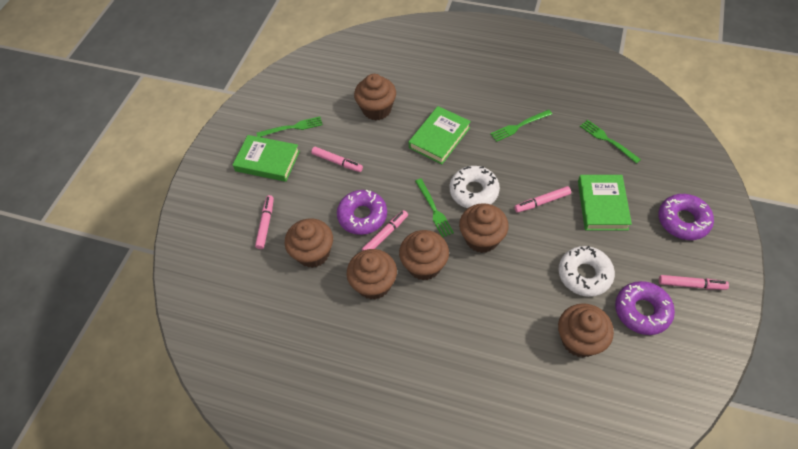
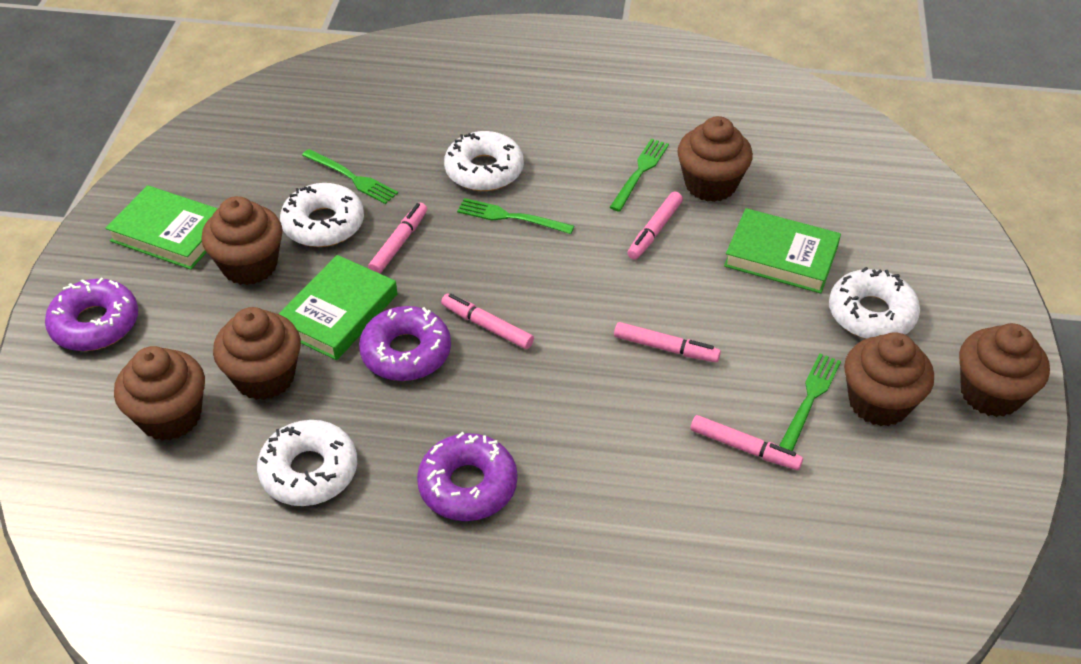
white donut: 2 -> 4

